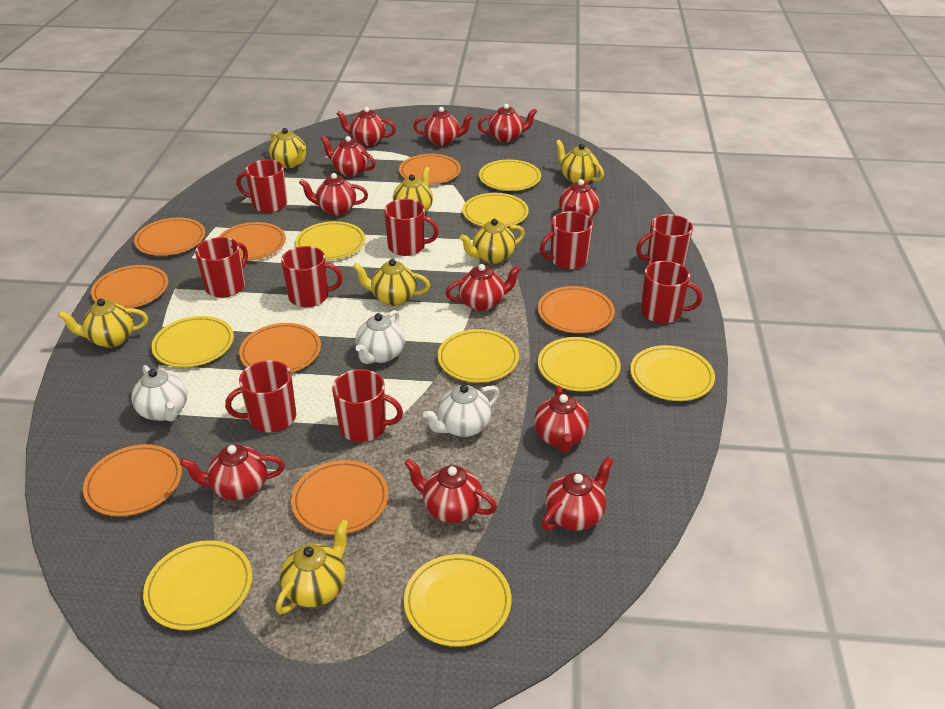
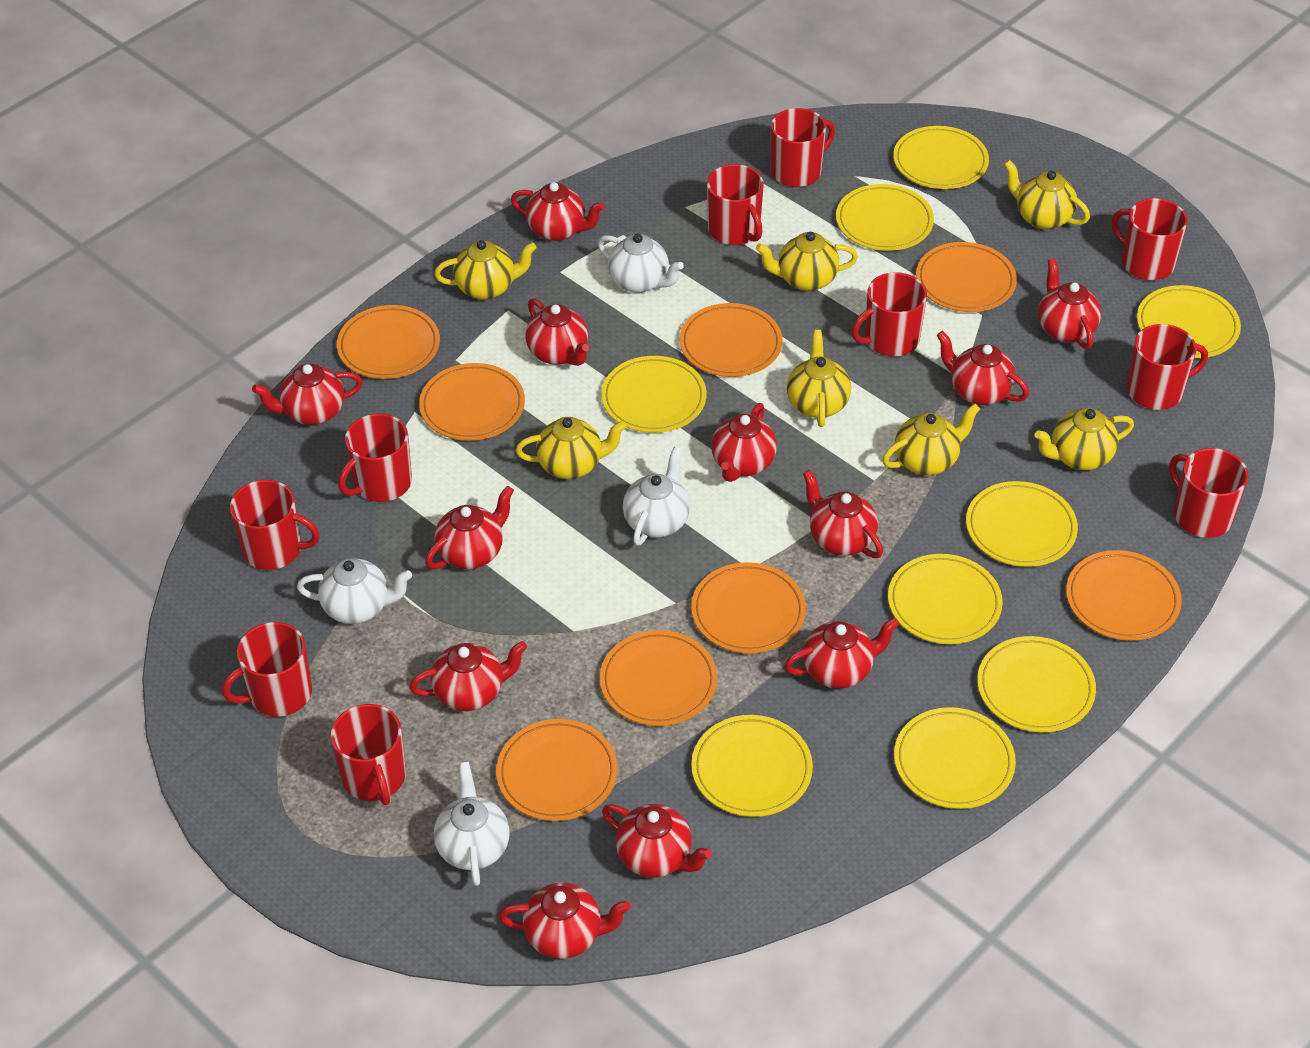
red mug: 9 -> 10
red teapot: 11 -> 12
white teapot: 3 -> 4

